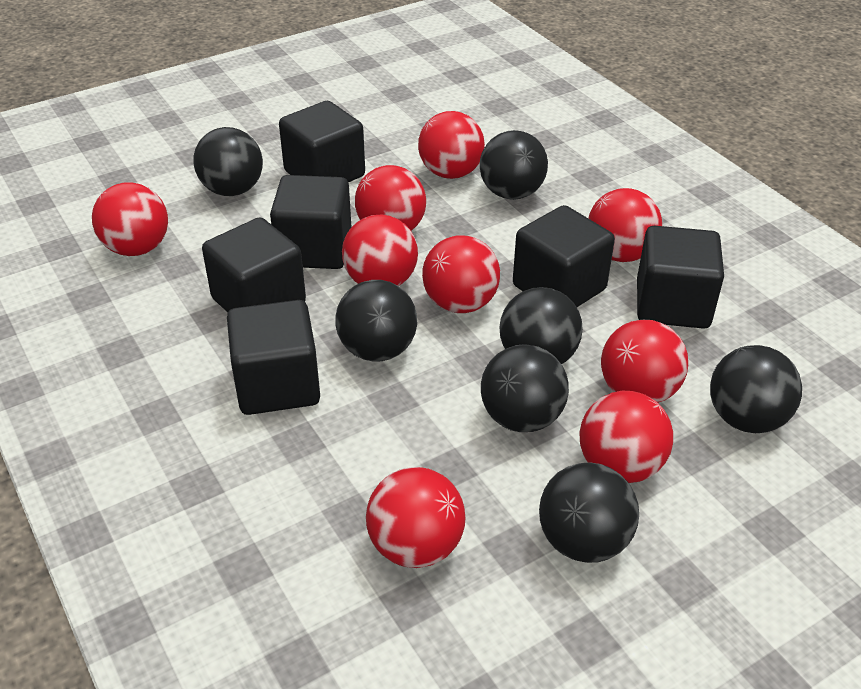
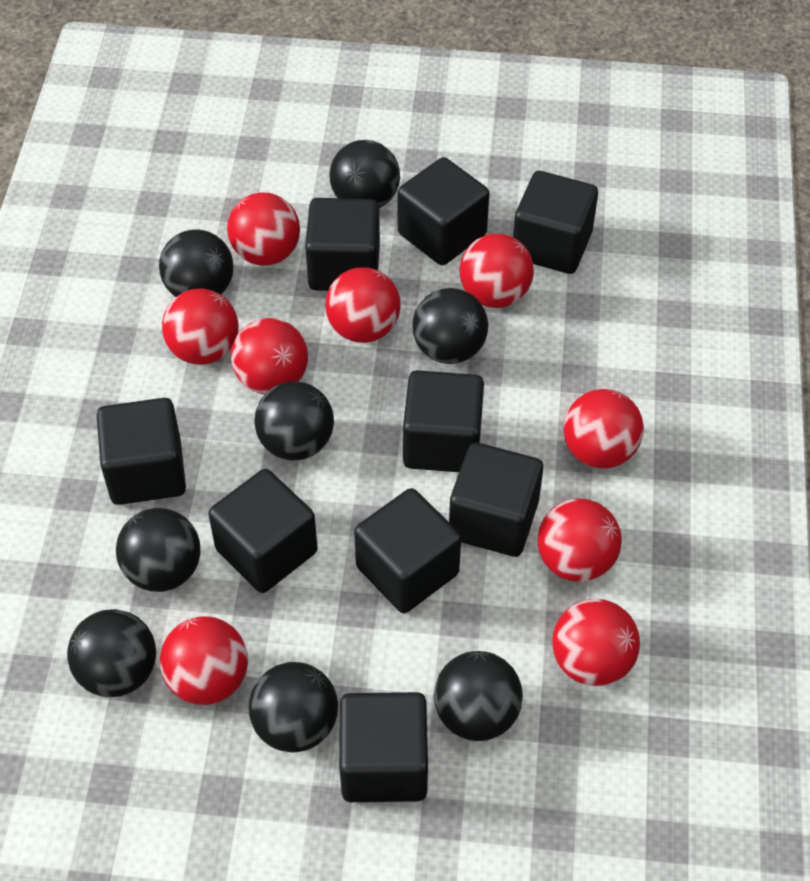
black ball: 7 -> 8
black cube: 6 -> 9

